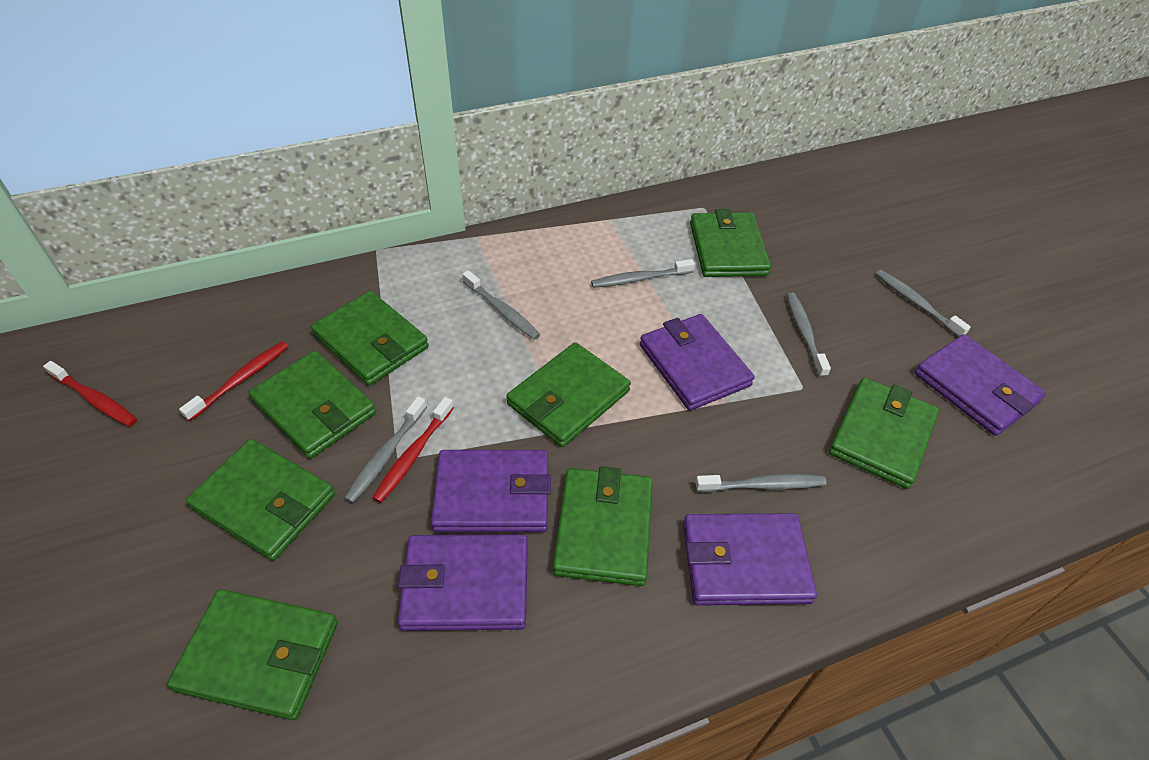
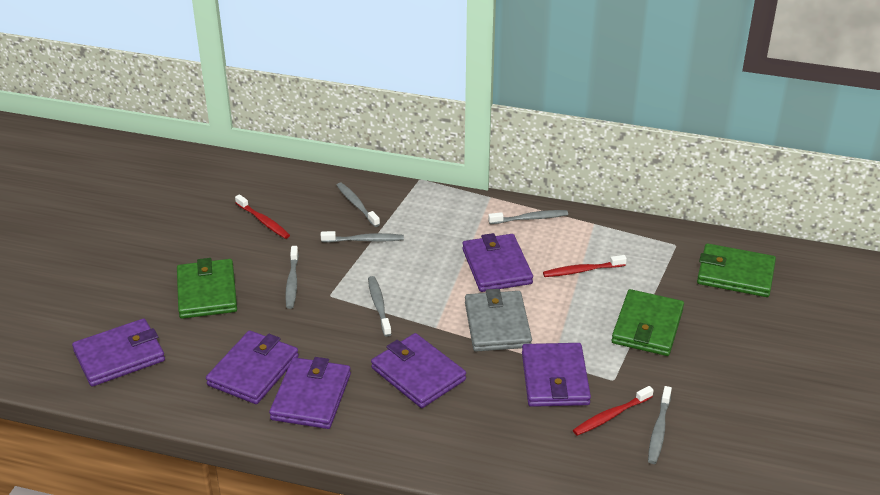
green wallet: 8 -> 3
grey wallet: 0 -> 1
purple wallet: 5 -> 6

